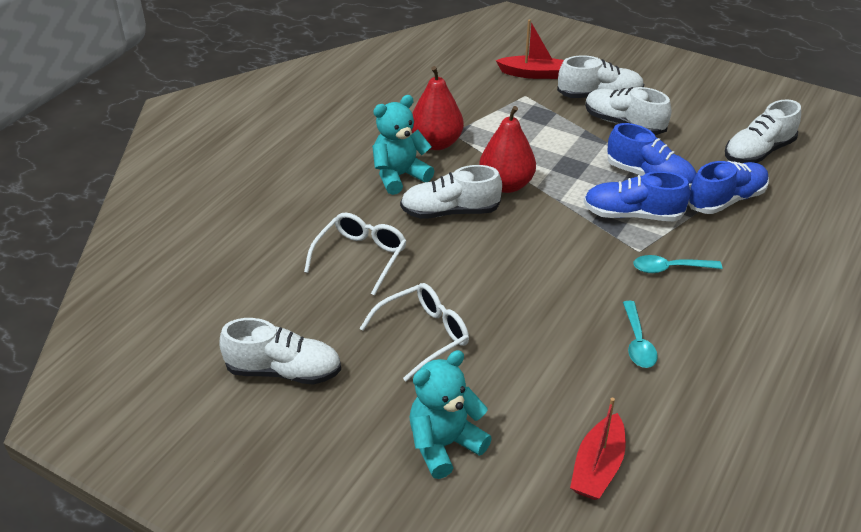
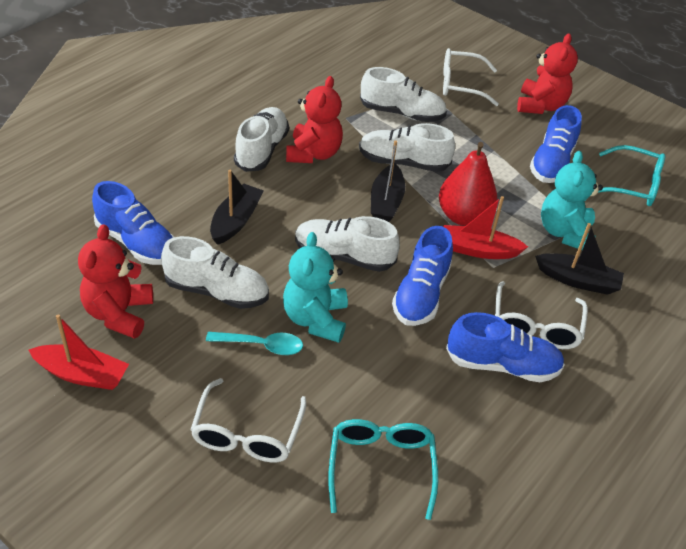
black boat: 0 -> 3
blue shoe: 3 -> 4
red pear: 2 -> 1
red teddy bear: 0 -> 3
turquoise glasses: 0 -> 2
turquoise spoon: 2 -> 1
white glasses: 2 -> 3

